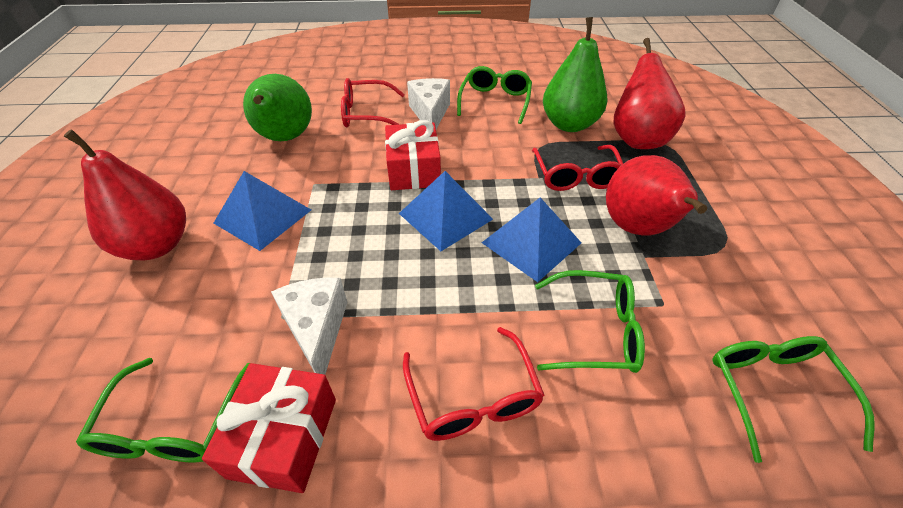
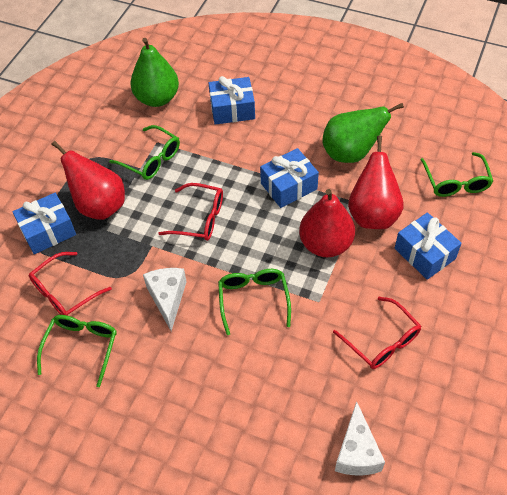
blue gift: 0 -> 4
blue pyramid: 3 -> 0
red gift: 2 -> 0

